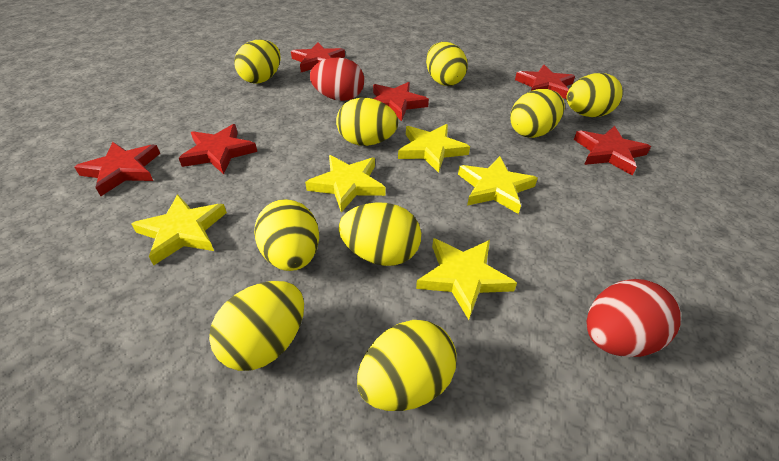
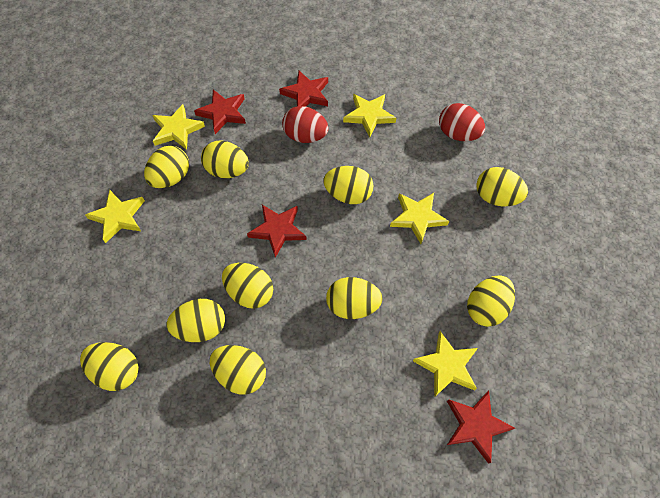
red star: 6 -> 4
yellow egg: 9 -> 10

